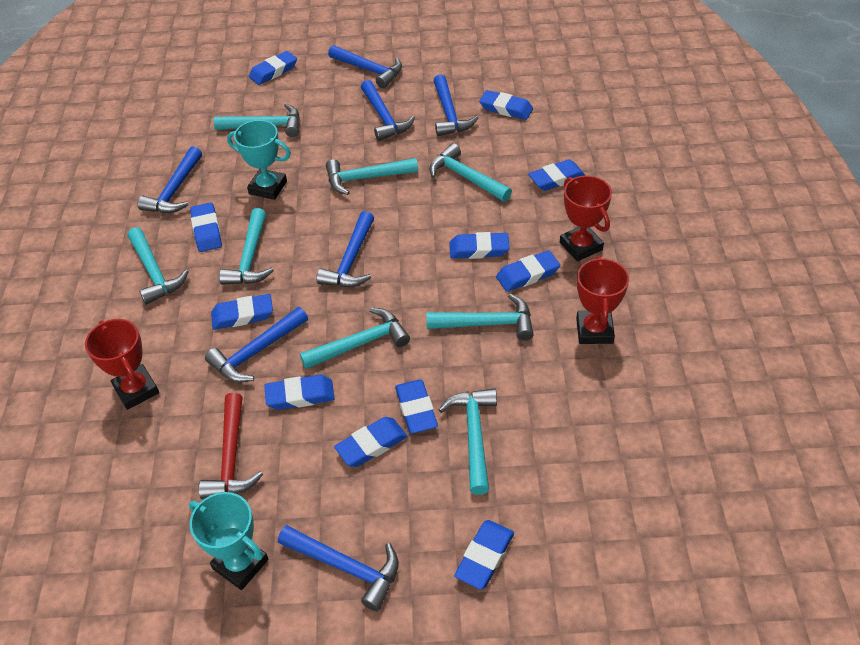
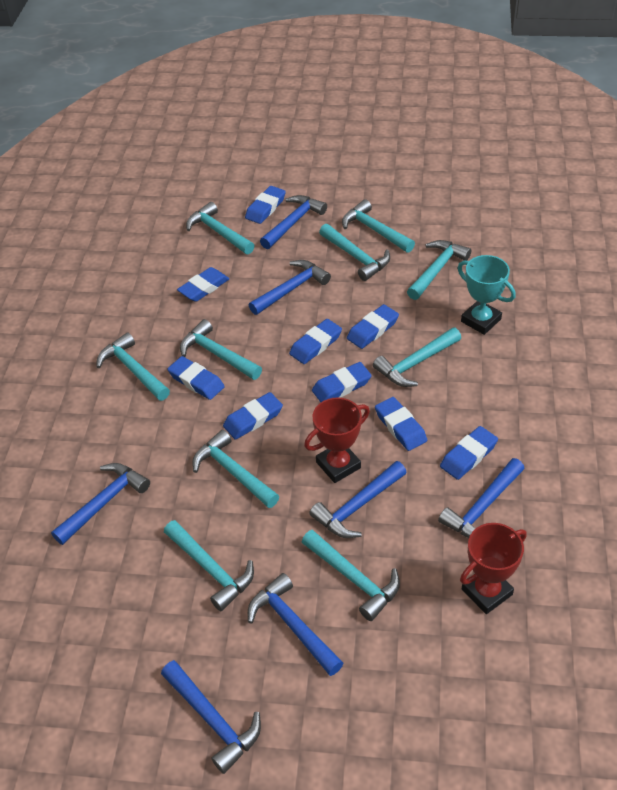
blue eraser: 11 -> 9
red hammer: 1 -> 0
red trophy: 3 -> 2
turquoise hammer: 8 -> 10
turquoise trophy: 2 -> 1

